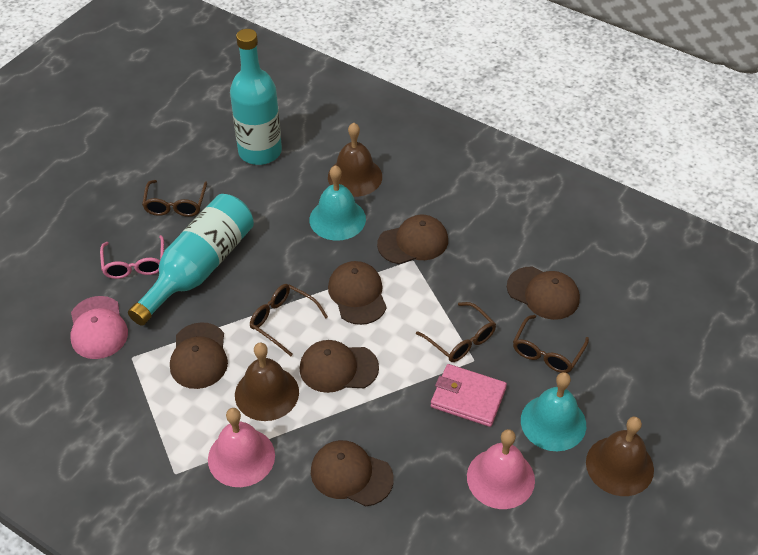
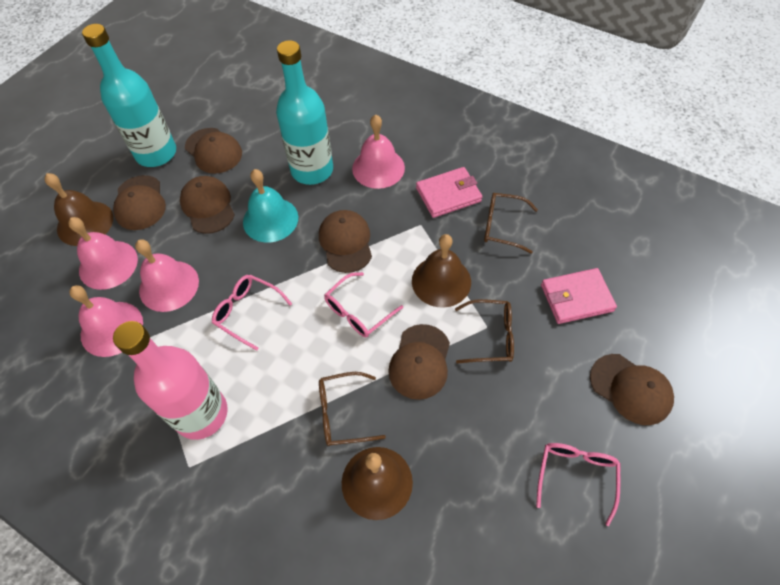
brown glasses: 4 -> 3
pink bell: 2 -> 4
pink bottle: 0 -> 1
pink cap: 1 -> 0
pink glasses: 1 -> 3
pink wallet: 1 -> 2
turquoise bell: 2 -> 1

